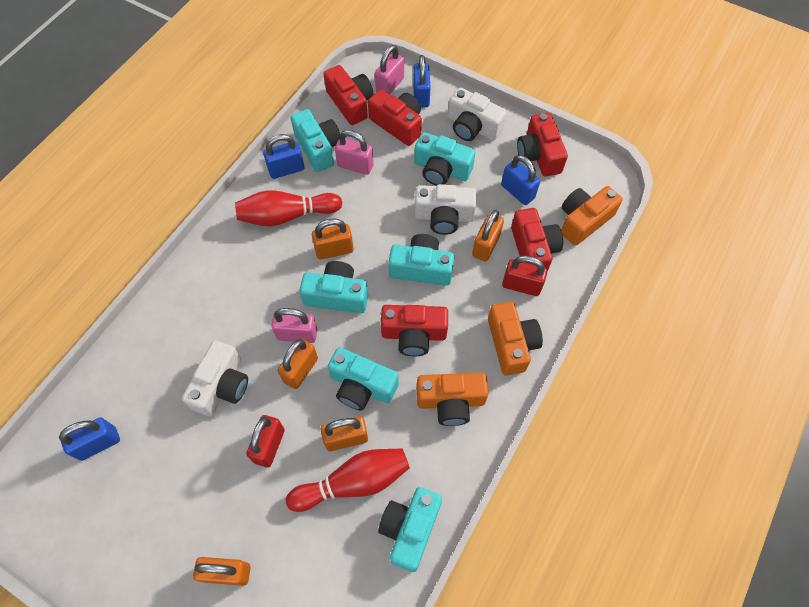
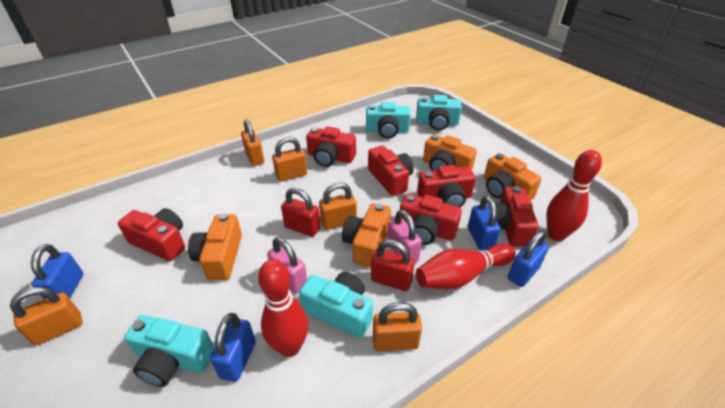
orange camera: 3 -> 4
pink padlock: 3 -> 2
red bowling pin: 2 -> 3
red camera: 5 -> 6
turquoise camera: 6 -> 4
white camera: 3 -> 0

